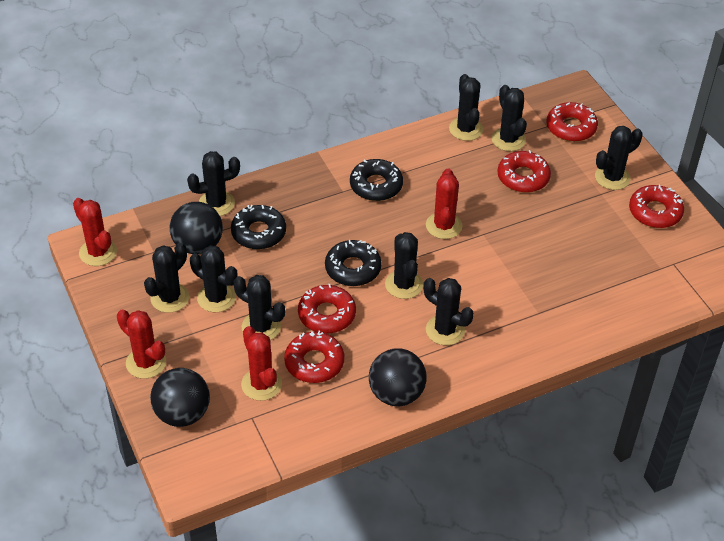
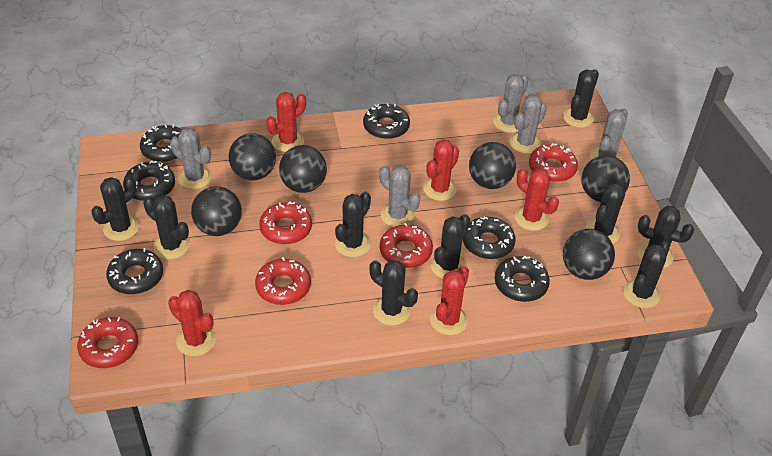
black ball: 3 -> 6
black donut: 3 -> 6
grey cactus: 0 -> 5
red cactus: 4 -> 5

